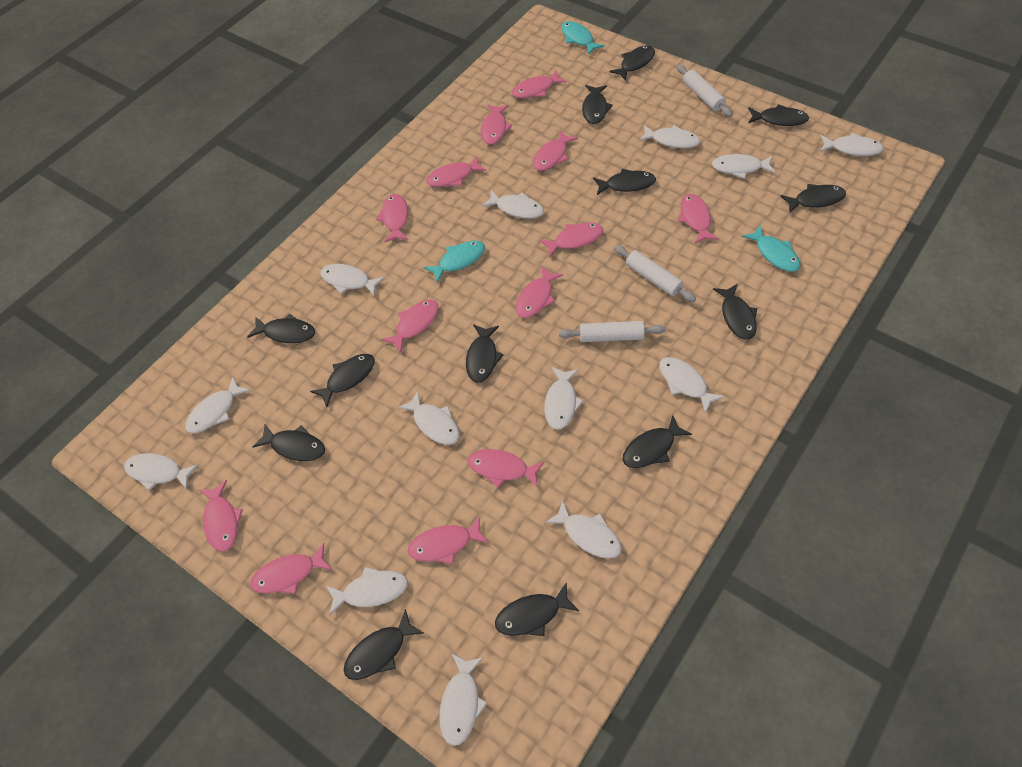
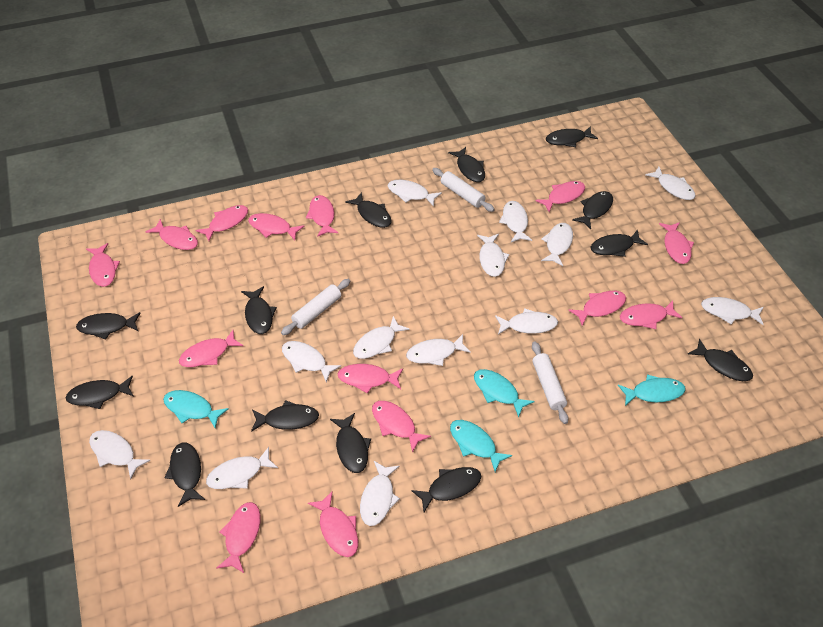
pink fish: 13 -> 14
turquoise fish: 3 -> 4

